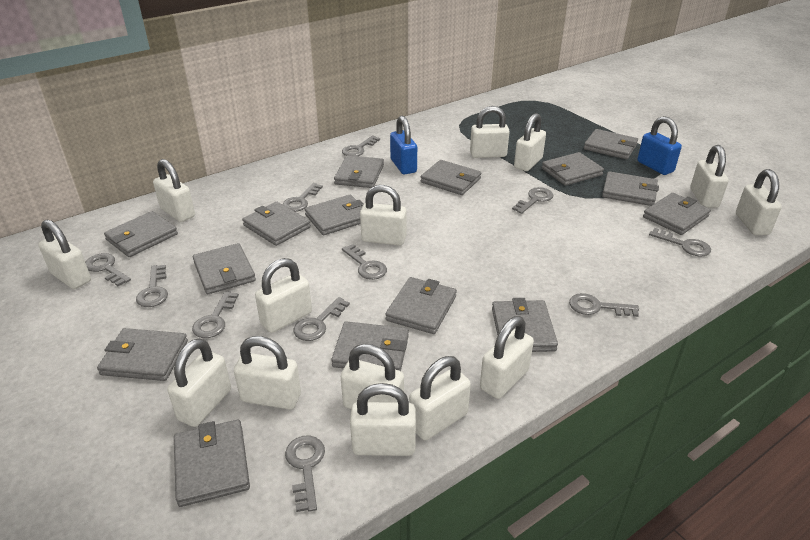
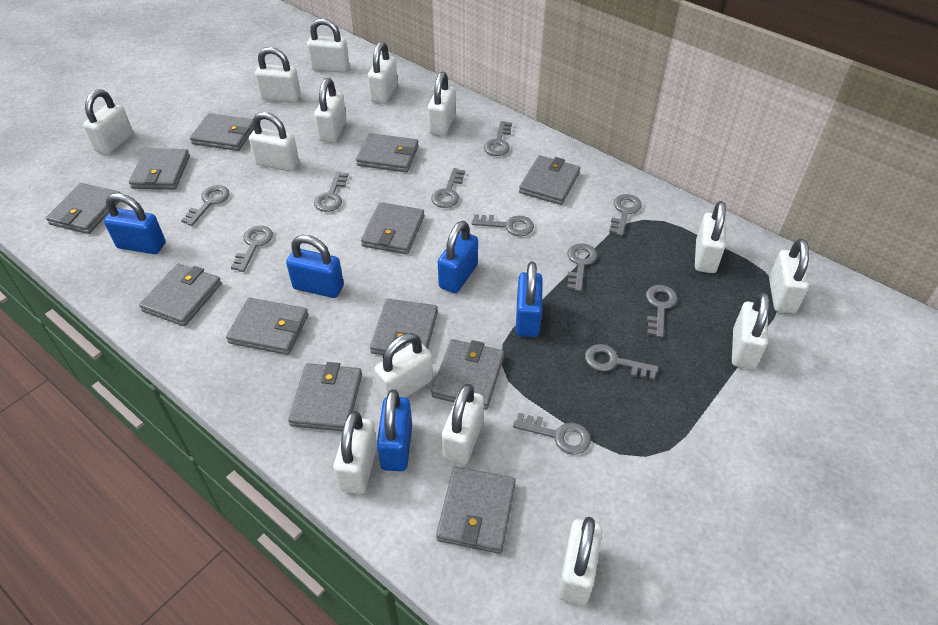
blue padlock: 2 -> 5
grey wallet: 15 -> 12

